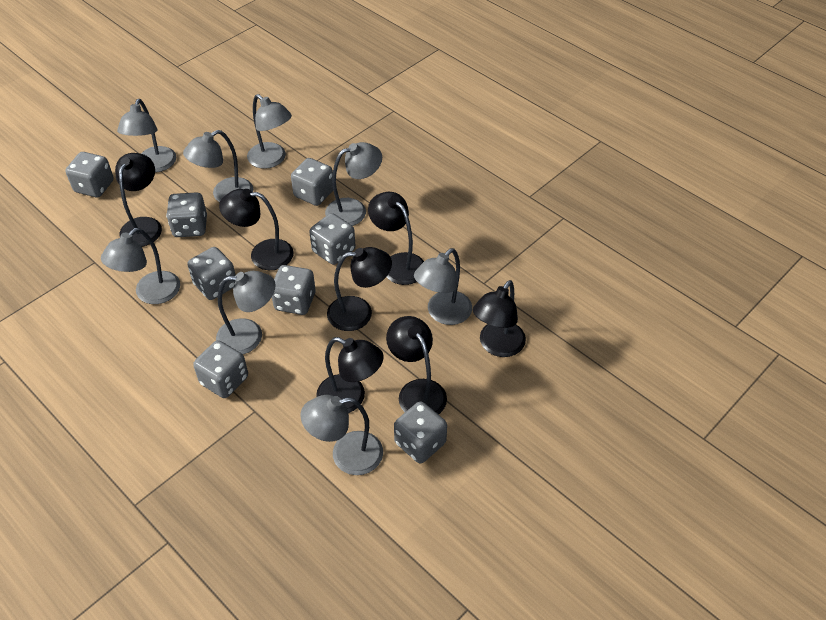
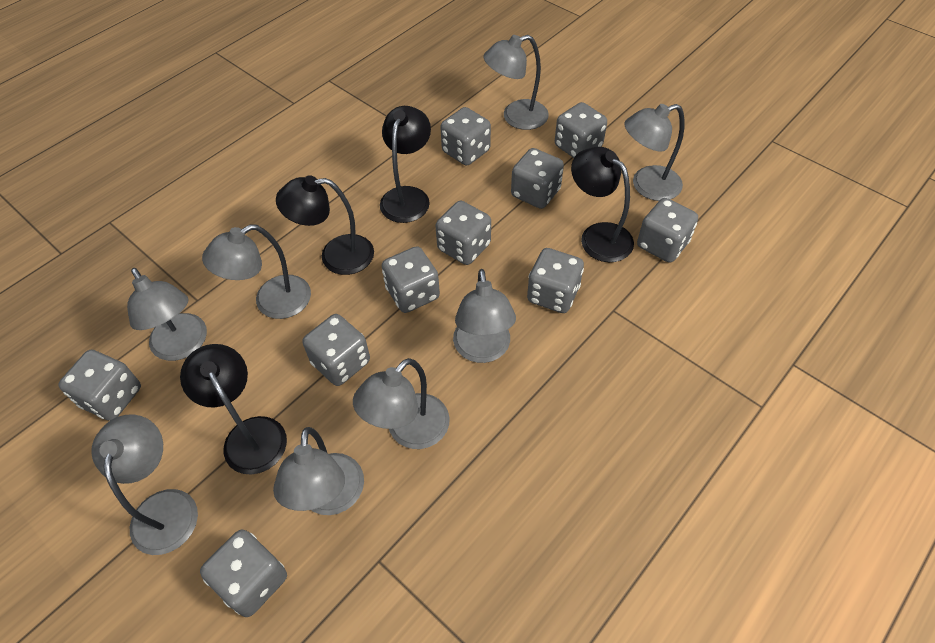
black lamp: 7 -> 4
grey dice: 8 -> 10

